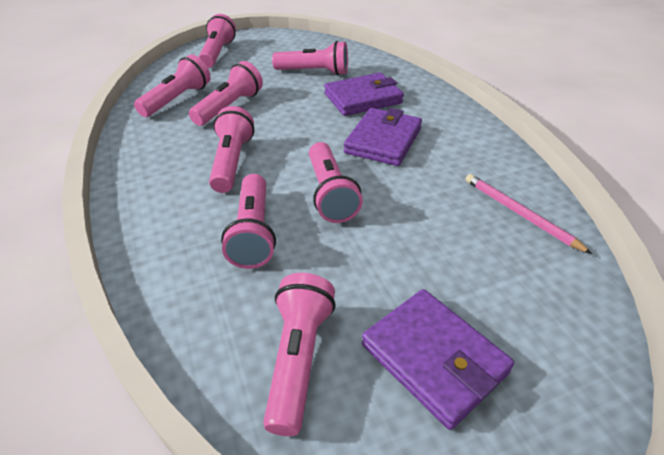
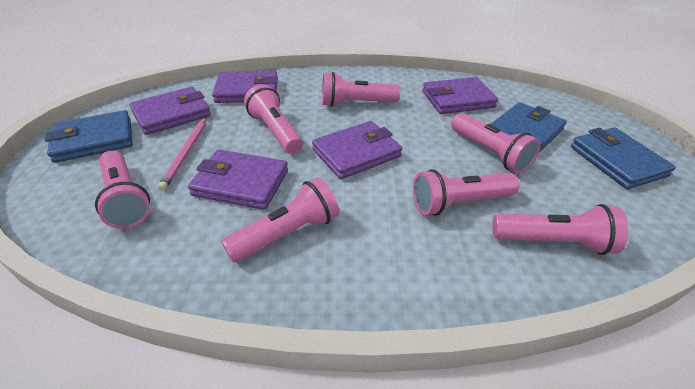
blue wallet: 0 -> 3
pink flashlight: 8 -> 7
purple wallet: 3 -> 5

